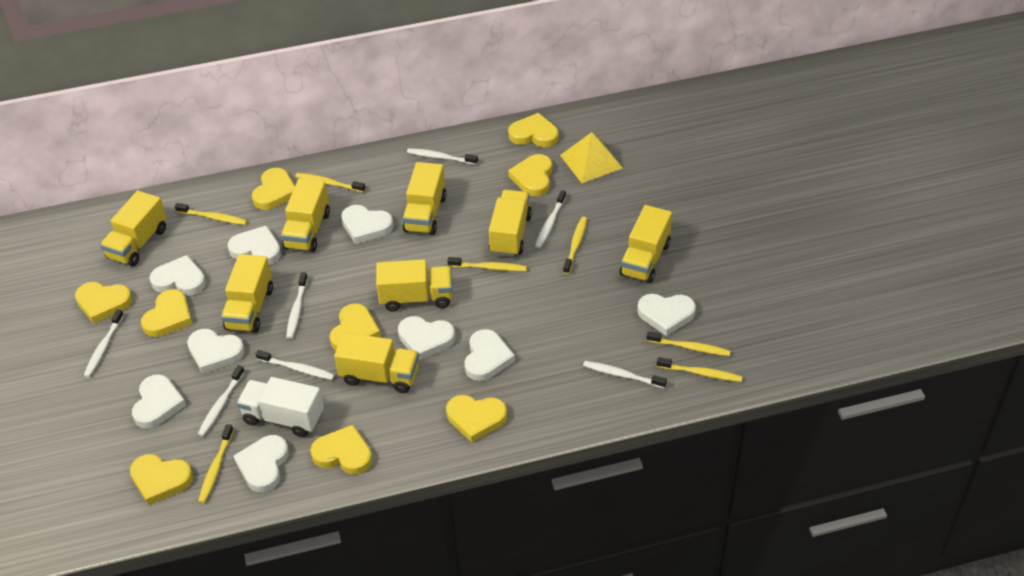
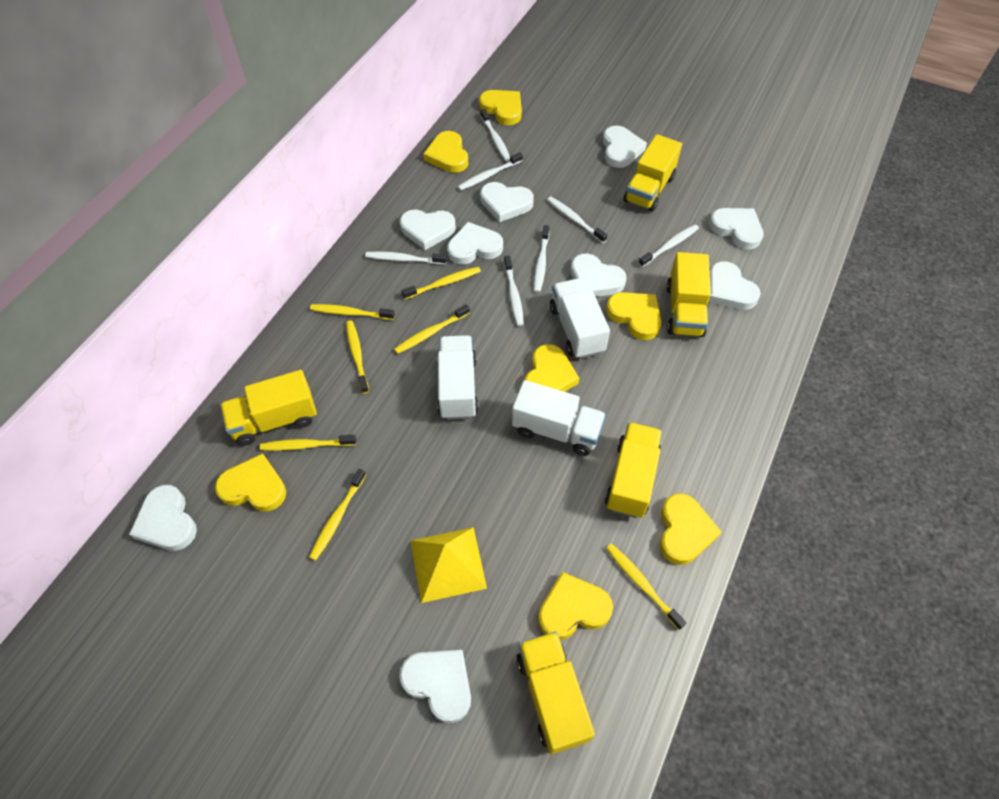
white truck: 1 -> 3
yellow heart: 9 -> 7
yellow truck: 8 -> 5

